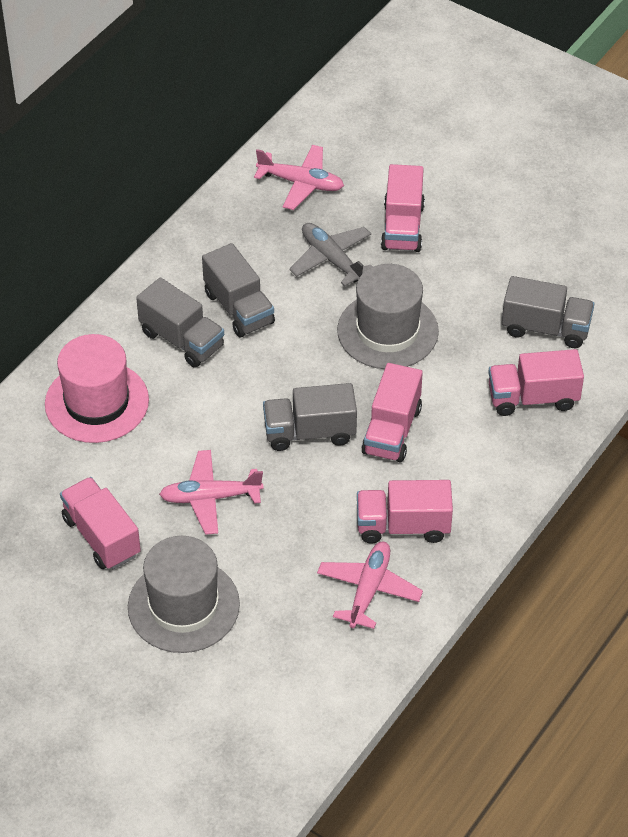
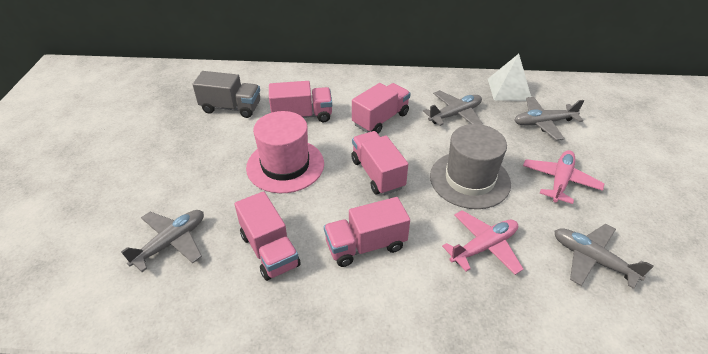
grey hat: 2 -> 1
grey plane: 1 -> 4
grey truck: 4 -> 1
pink plane: 3 -> 2
white pyramid: 0 -> 1

